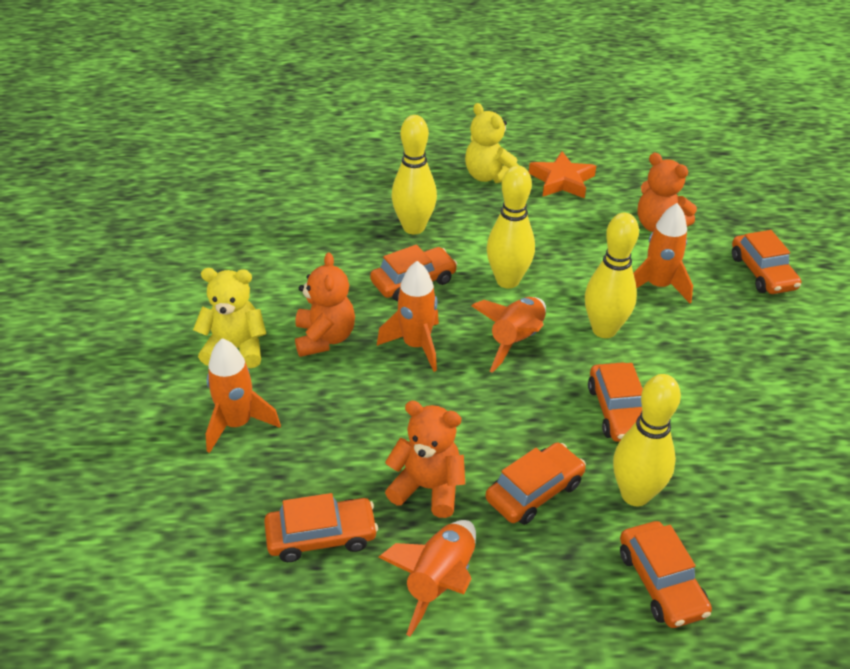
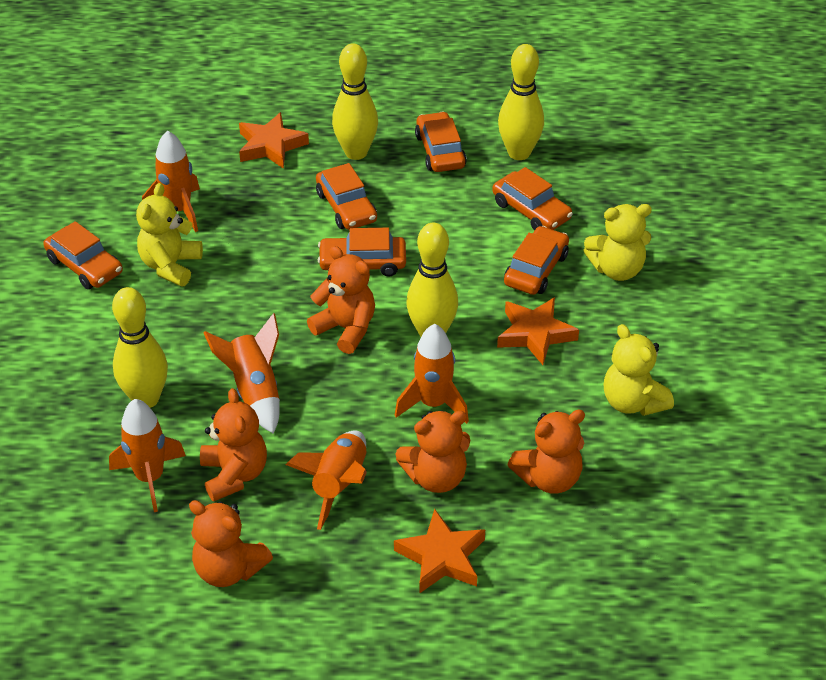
orange star: 1 -> 3
orange teddy bear: 3 -> 5
yellow teddy bear: 2 -> 3

